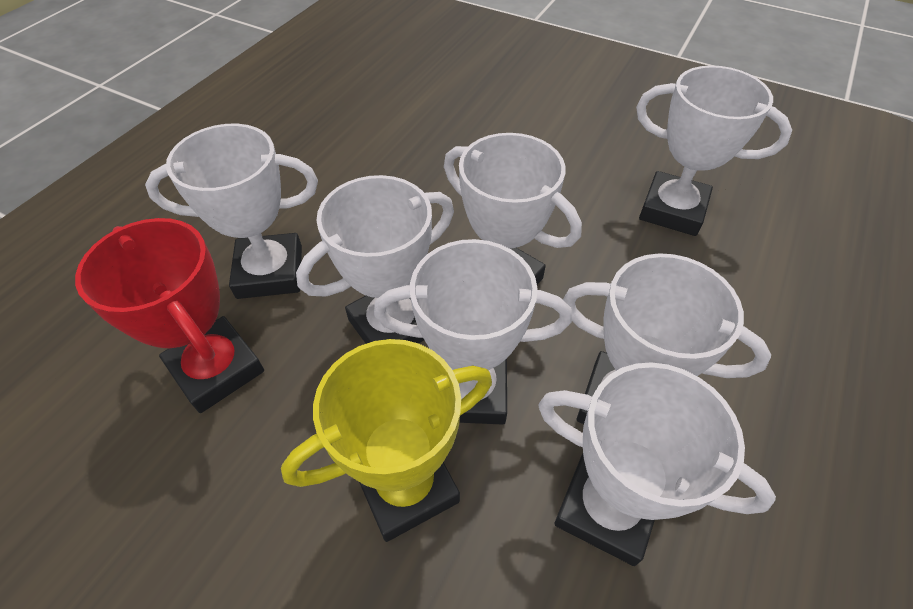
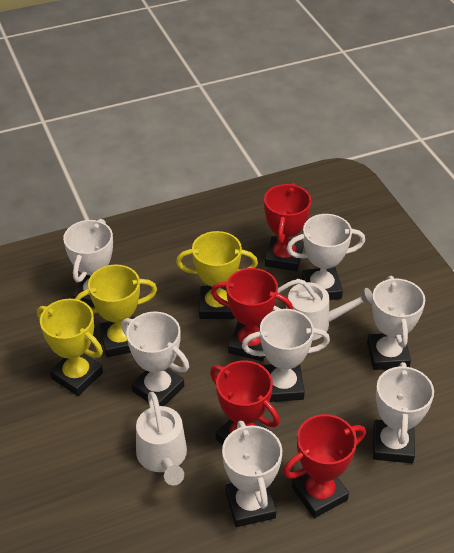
red trophy: 1 -> 4
white watering can: 0 -> 2
yellow trophy: 1 -> 3

